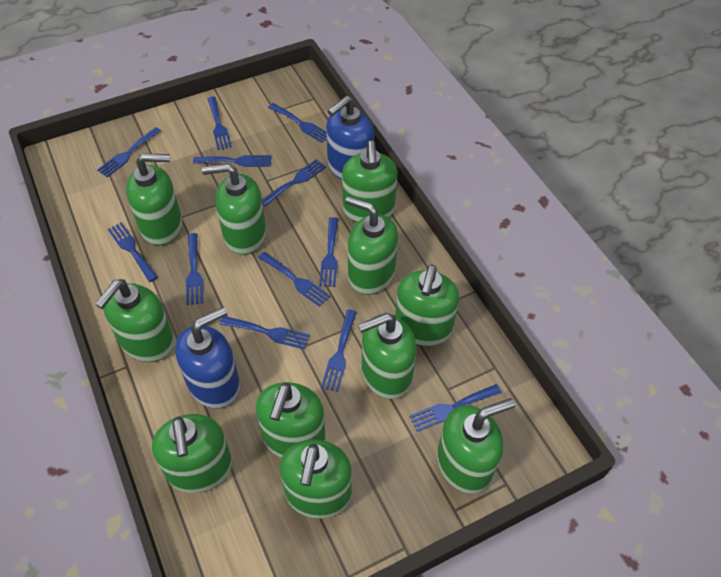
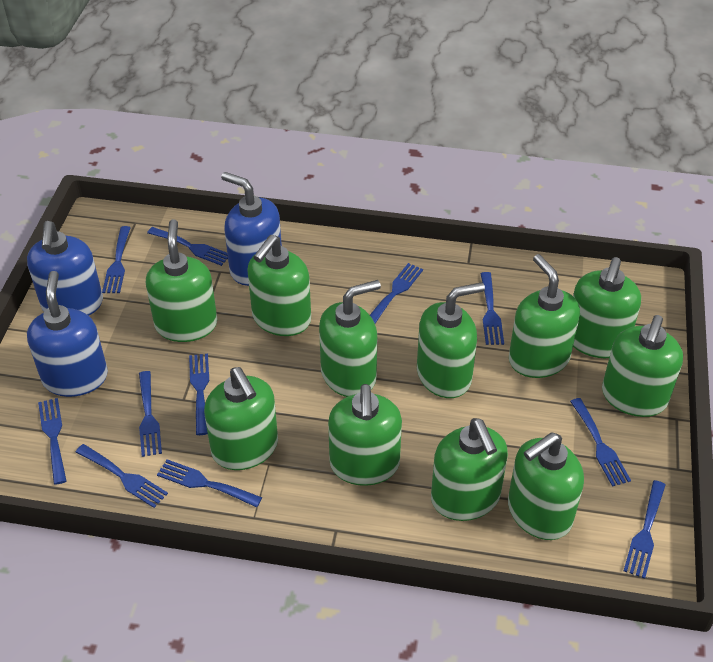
blue fork: 12 -> 11
blue soap dispenser: 2 -> 3

